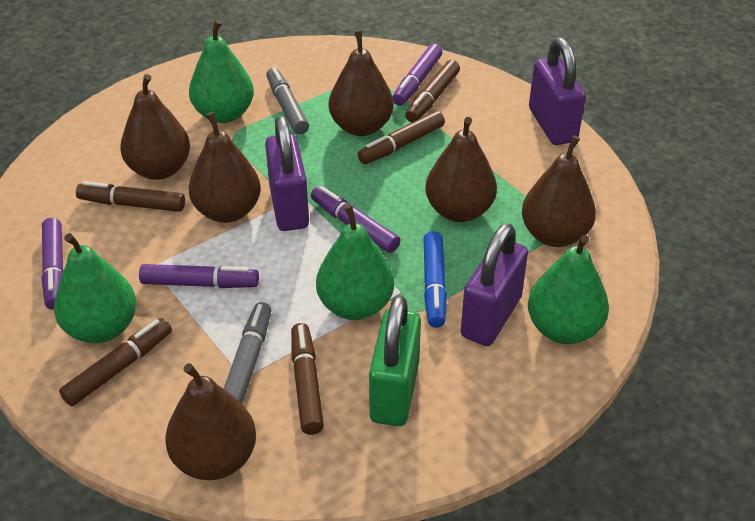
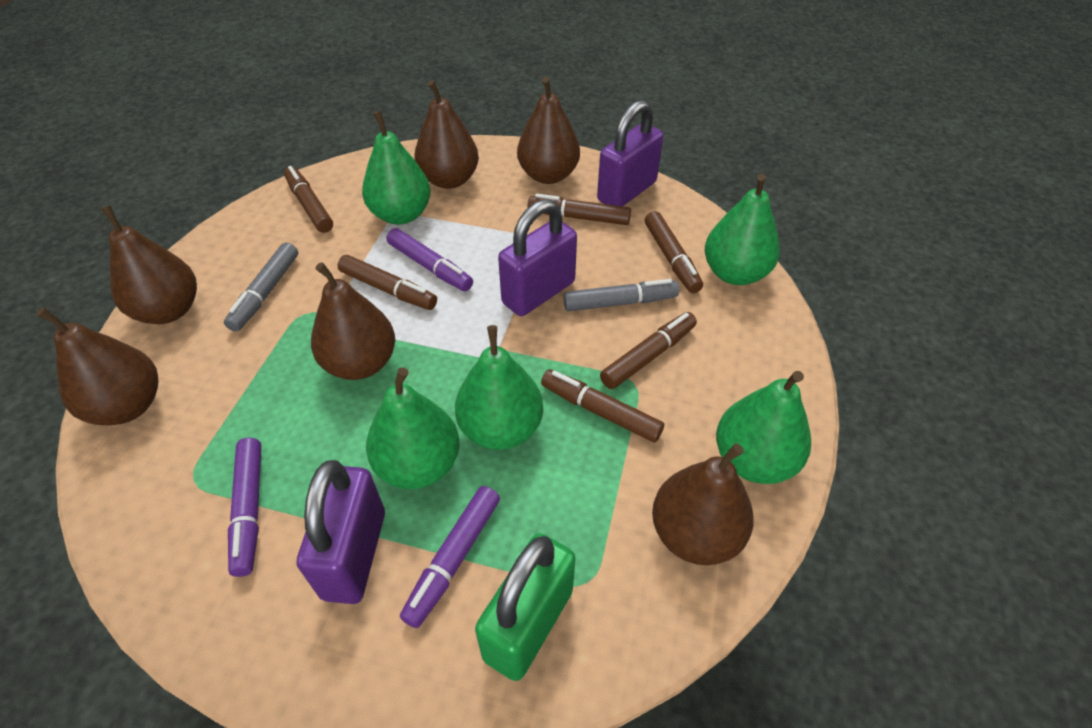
blue marker: 1 -> 0
brown marker: 5 -> 6
green pear: 4 -> 5
purple marker: 4 -> 3

